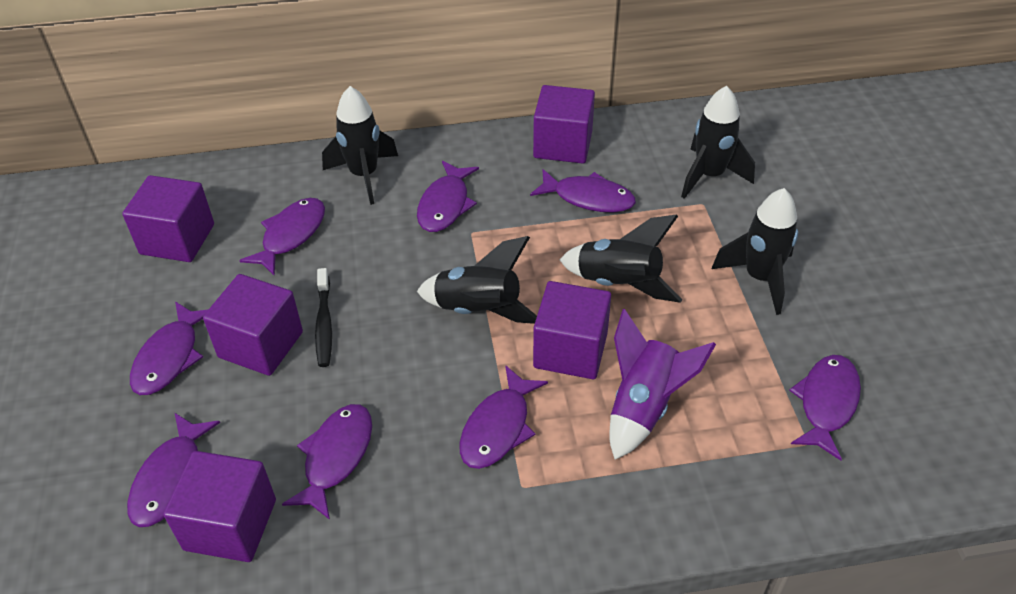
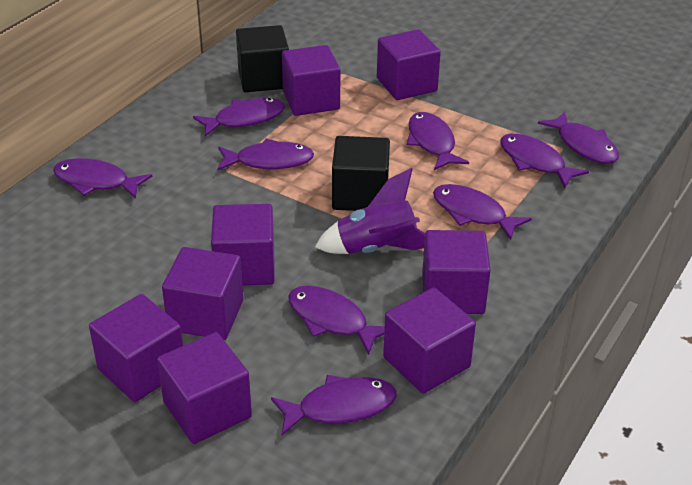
black cube: 0 -> 2
black rocket: 5 -> 0
black toothbrush: 1 -> 0
purple cube: 5 -> 8
purple fish: 8 -> 9

